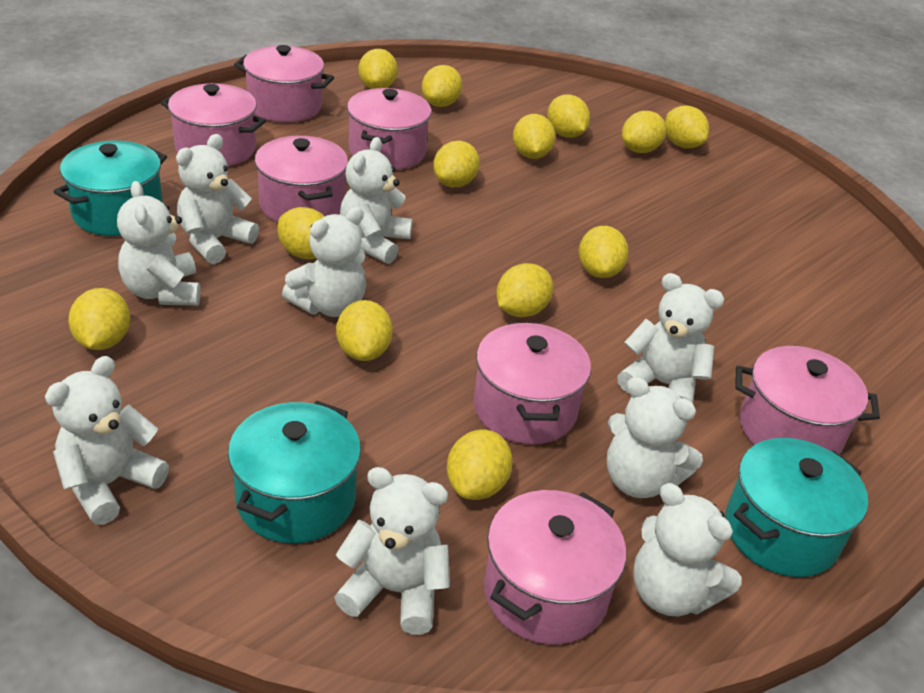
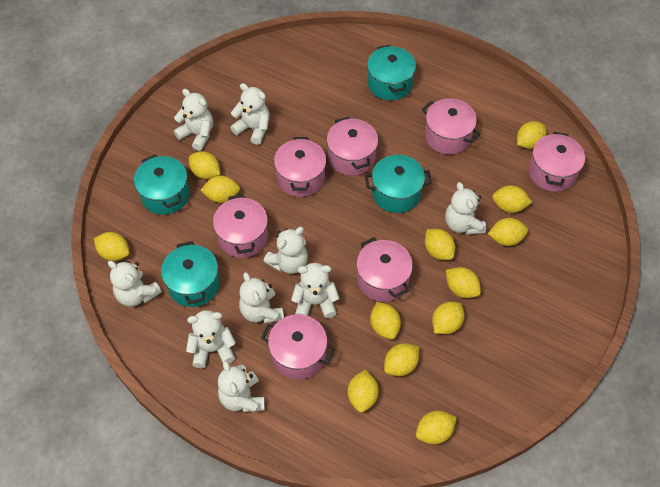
turquoise pot: 3 -> 4

